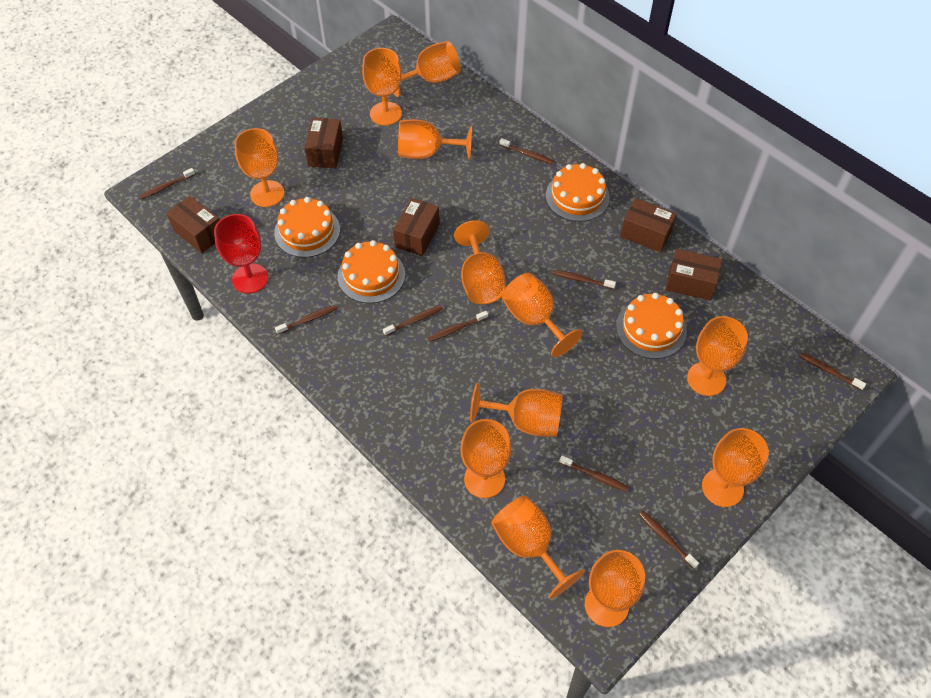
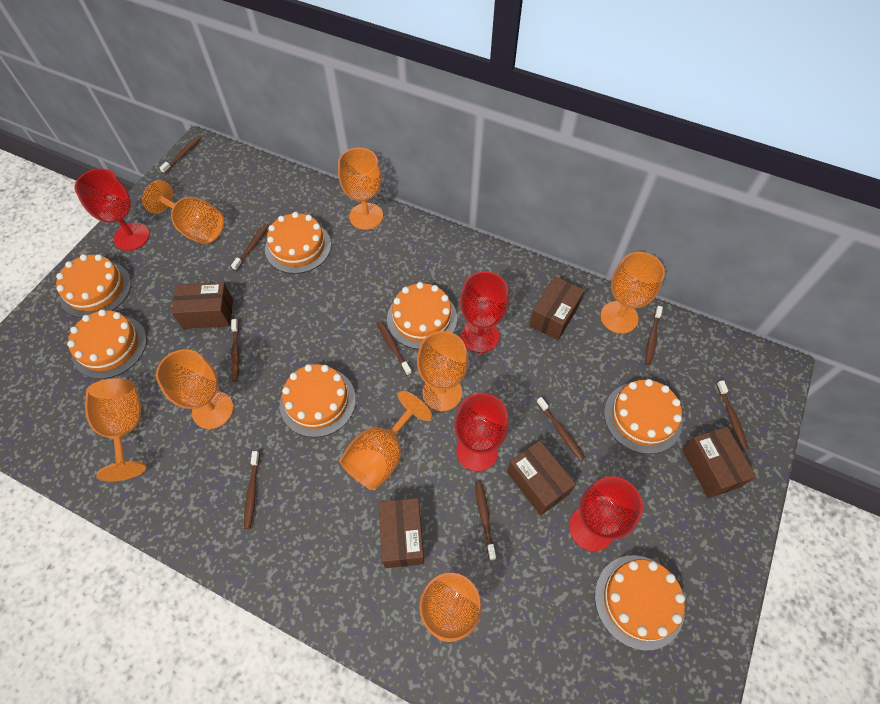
orange cake: 4 -> 7
orange goblet: 12 -> 8
red goblet: 1 -> 4

